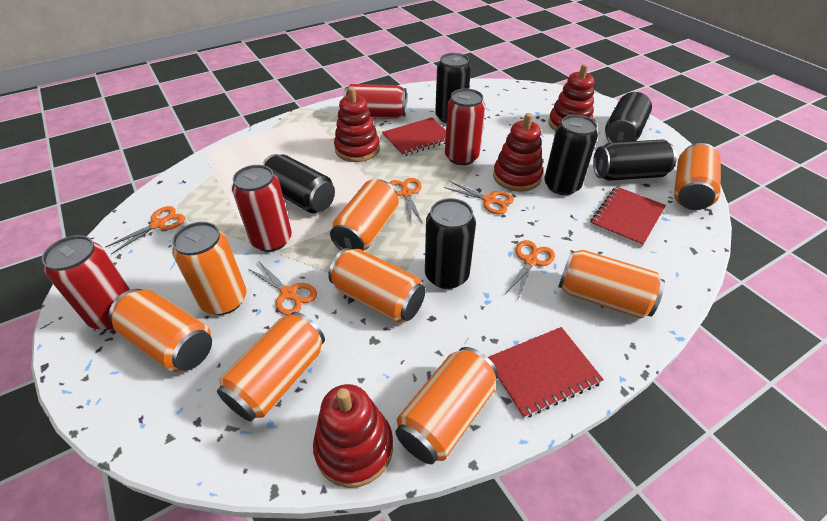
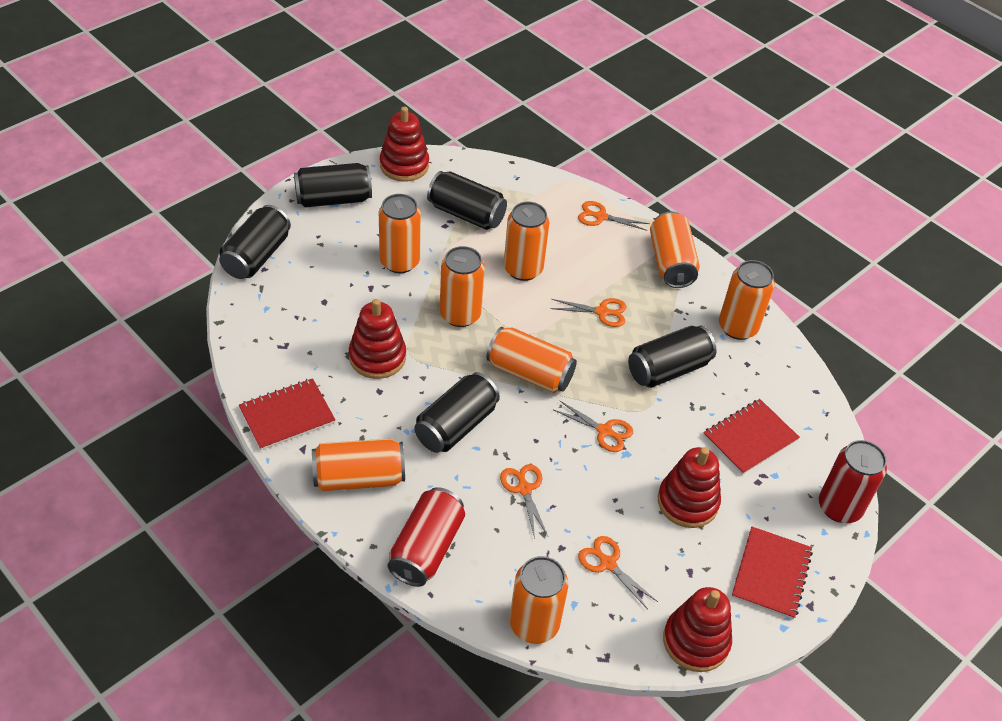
black can: 6 -> 5
red can: 4 -> 2

